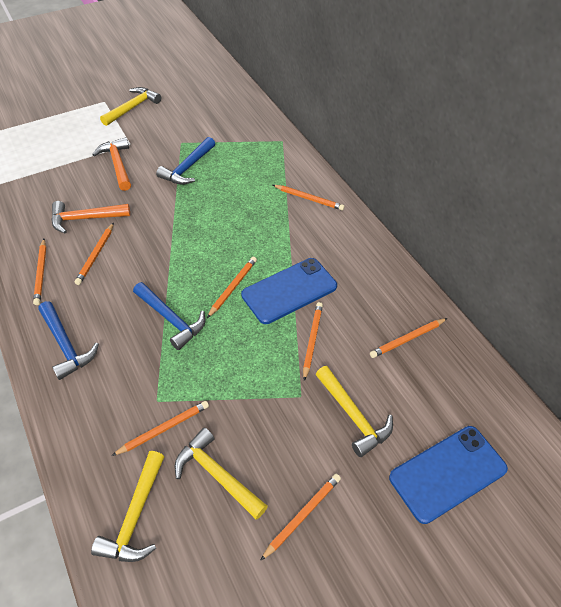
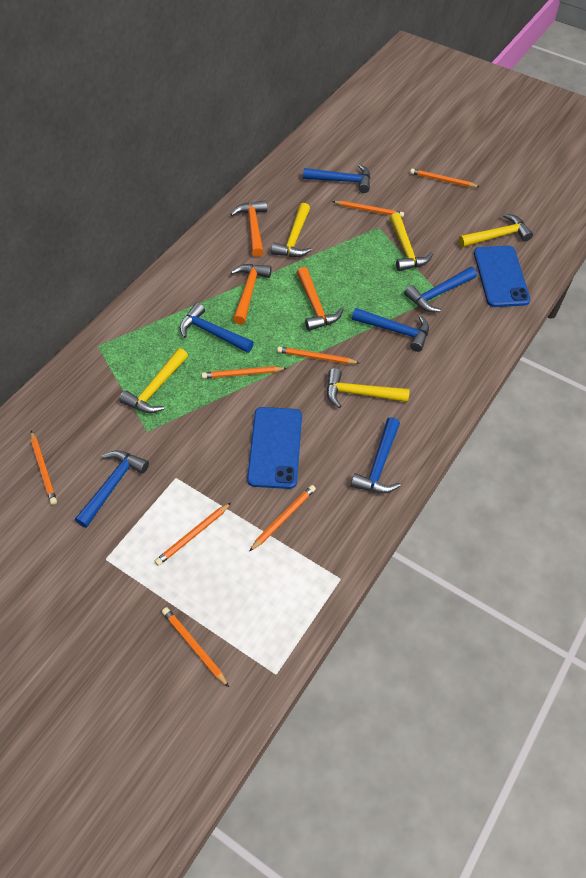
blue hammer: 3 -> 6
orange hammer: 2 -> 3
yellow hammer: 4 -> 5

